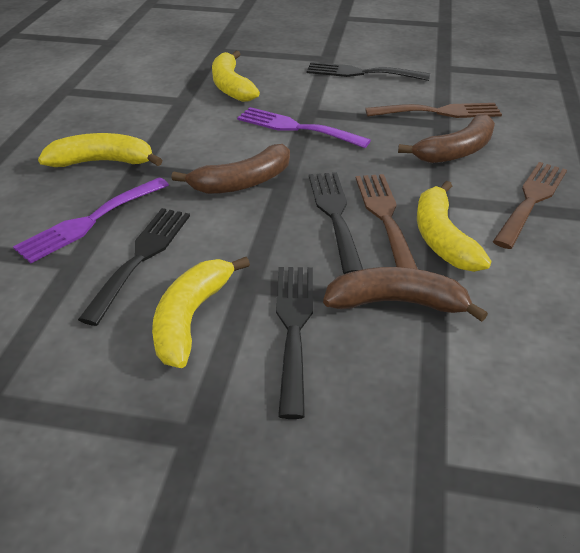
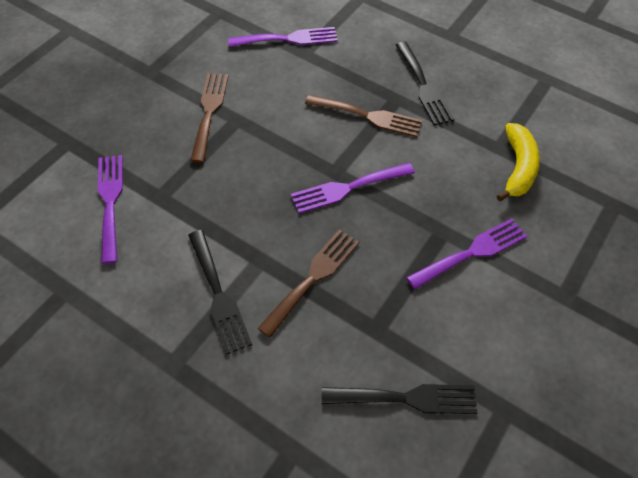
black fork: 4 -> 3
brown banana: 3 -> 0
purple fork: 2 -> 4
yellow banana: 4 -> 1

